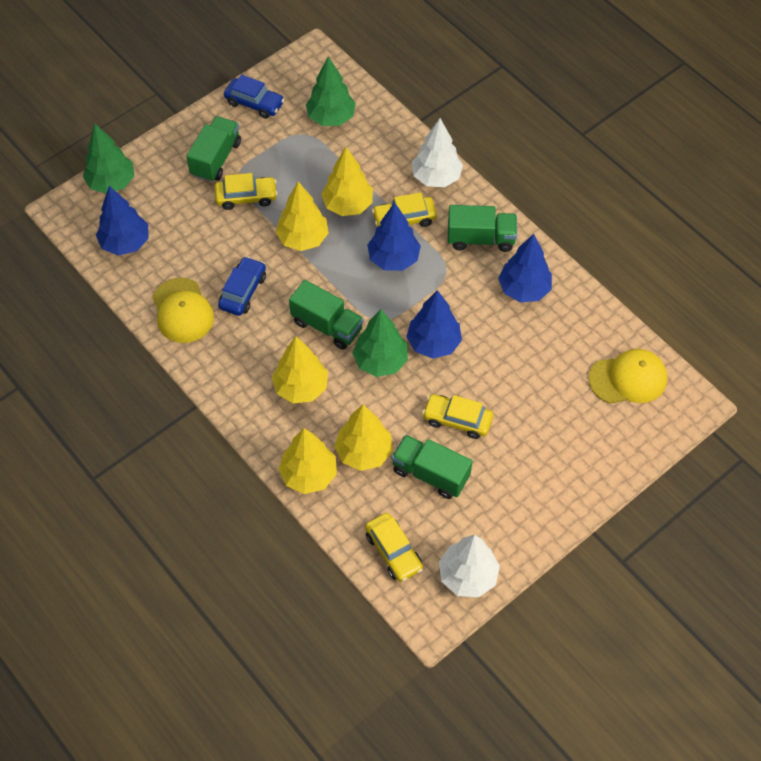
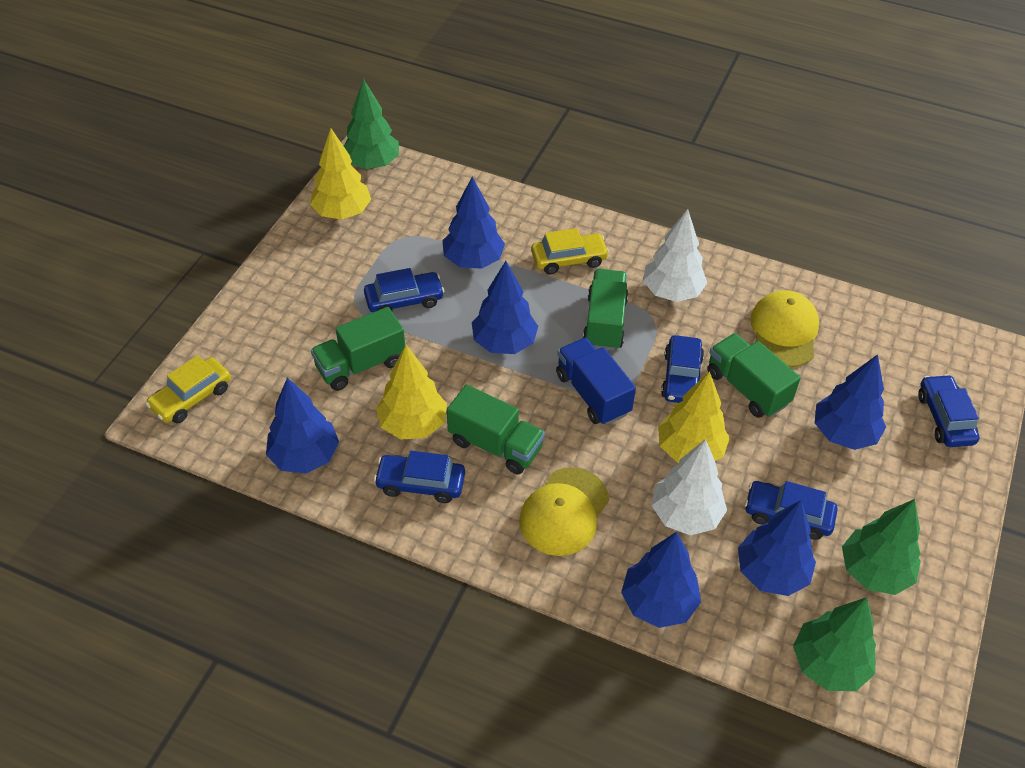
blue car: 2 -> 5
blue tree: 4 -> 6
blue truck: 0 -> 1
yellow car: 4 -> 2
yellow tree: 5 -> 3

